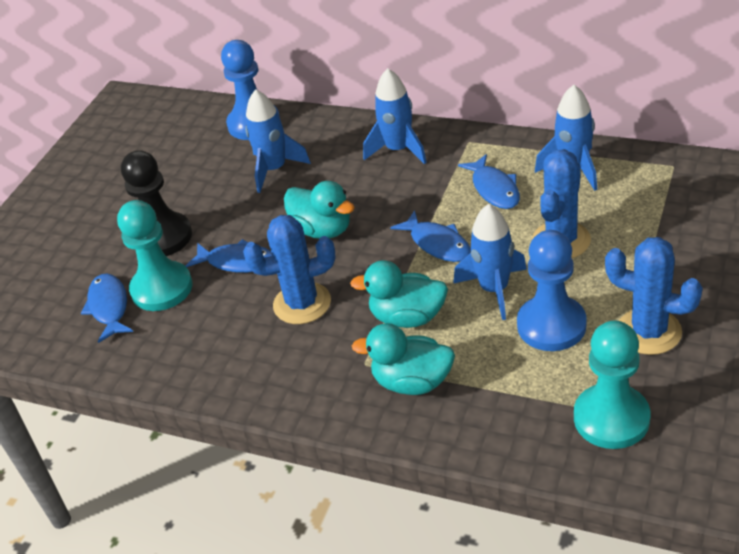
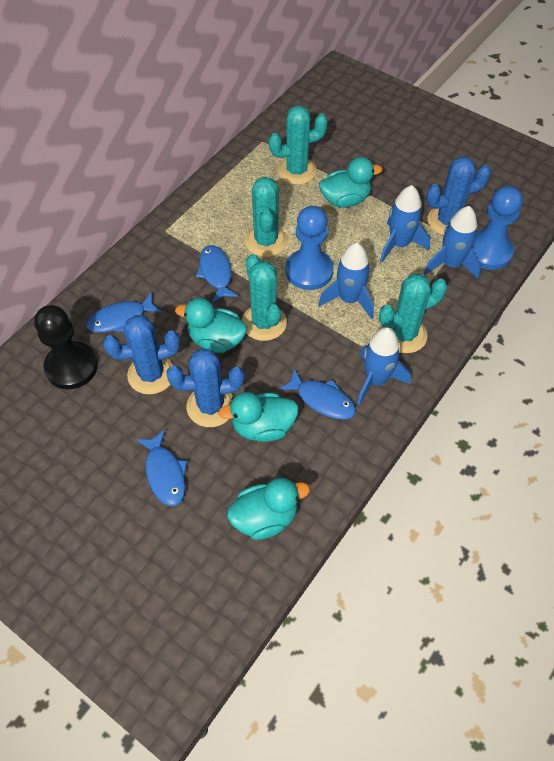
turquoise cactus: 0 -> 4
turquoise duck: 3 -> 4
turquoise pawn: 2 -> 0

